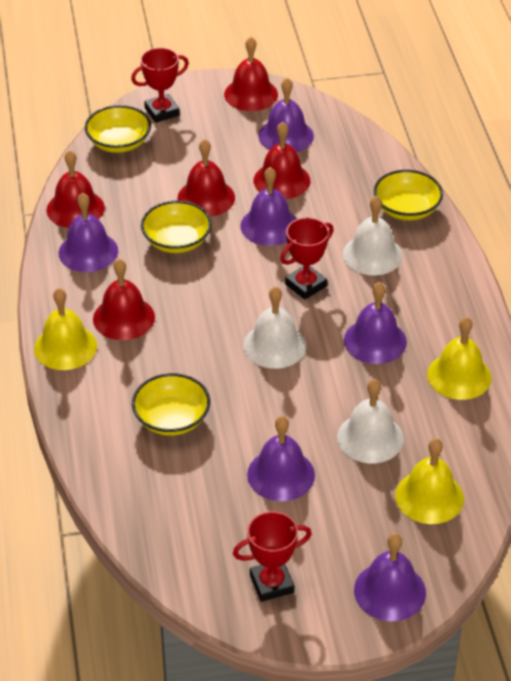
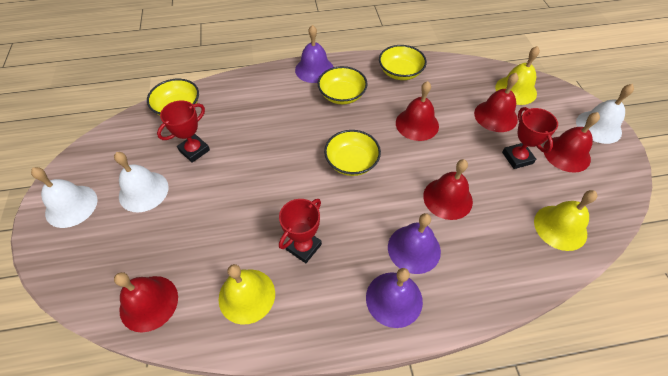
purple bell: 6 -> 3

